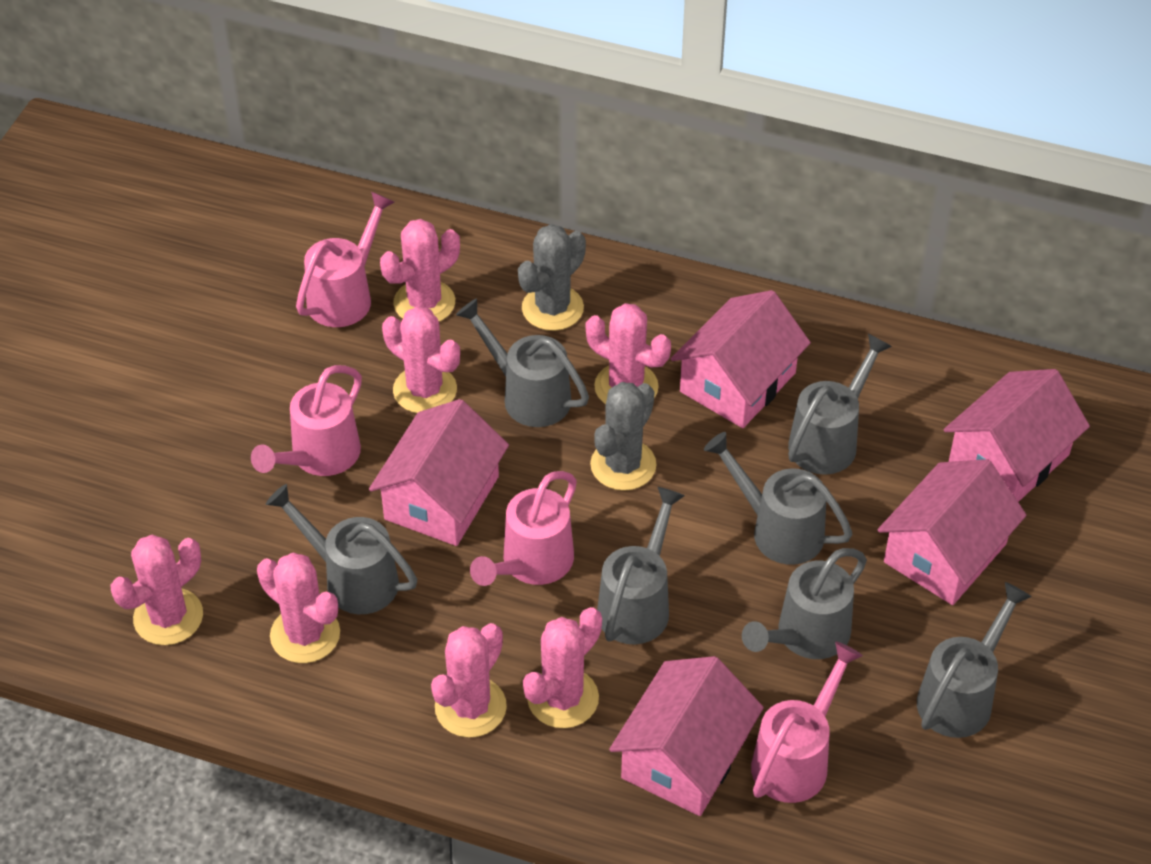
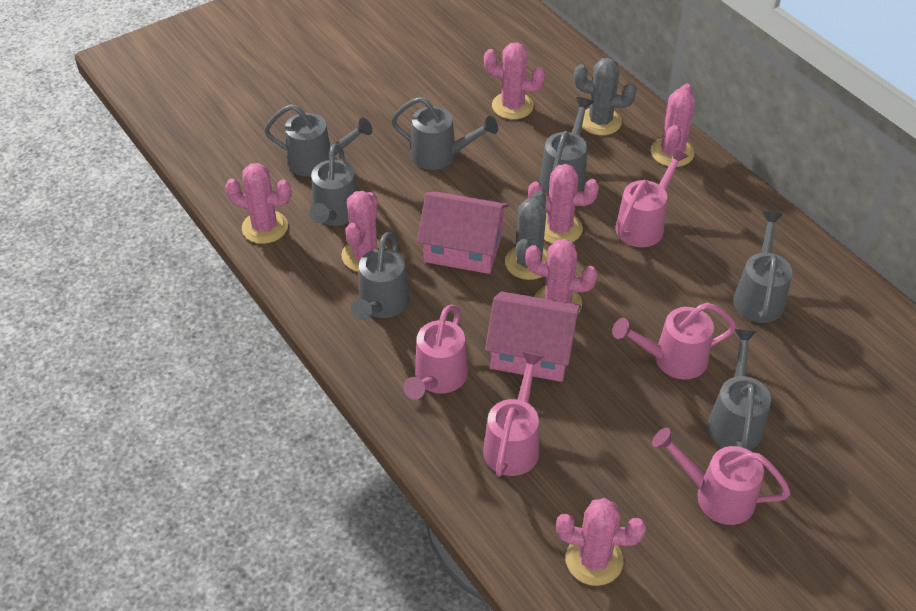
pink house: 5 -> 2
pink watering can: 4 -> 5

